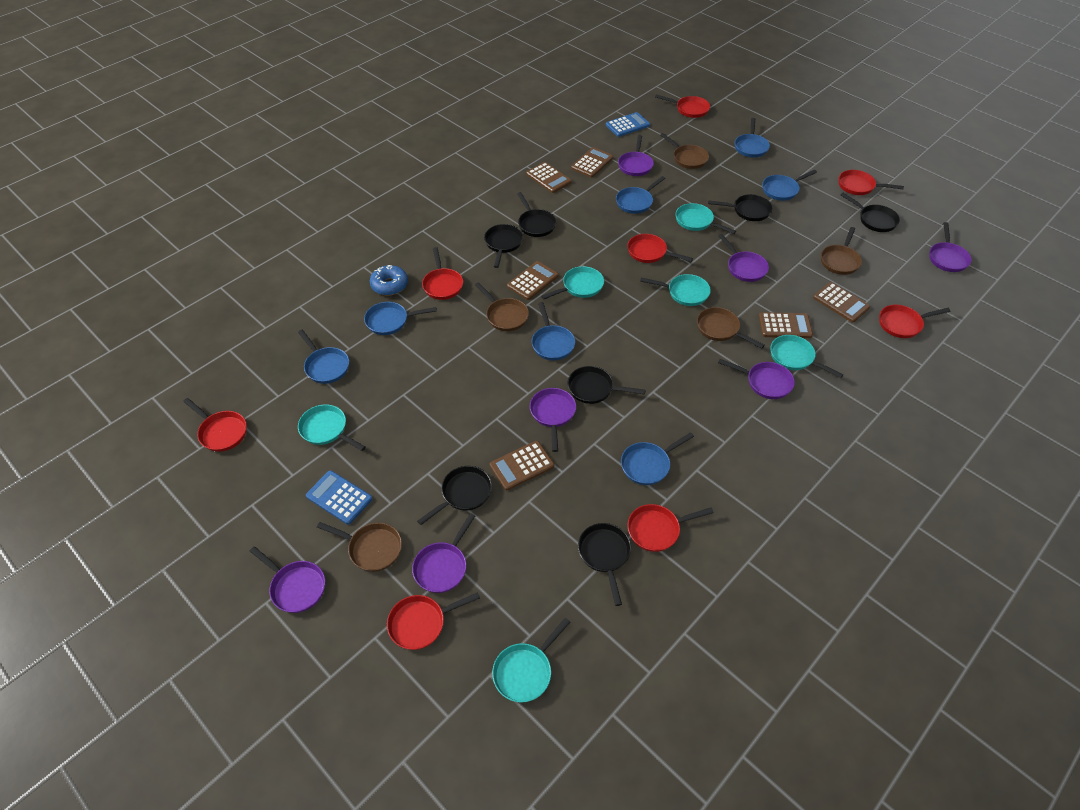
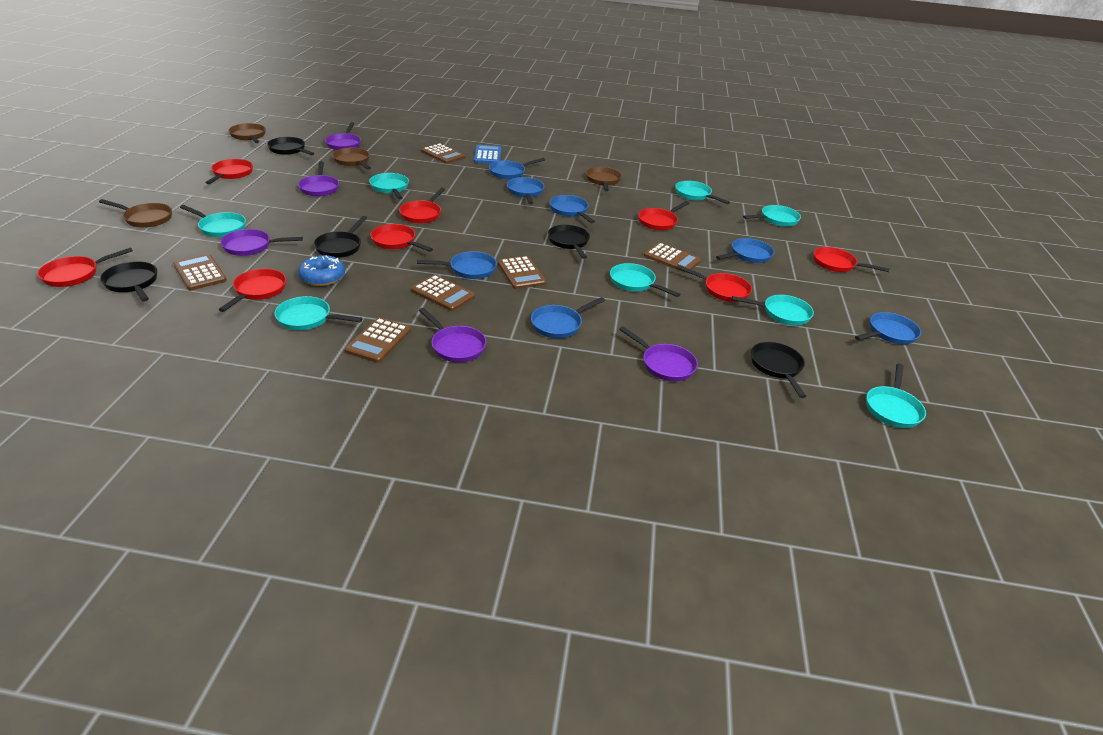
black pan: 7 -> 5
blue calculator: 2 -> 1
brown pan: 5 -> 4
purple pan: 7 -> 5
turquoise pan: 6 -> 8

